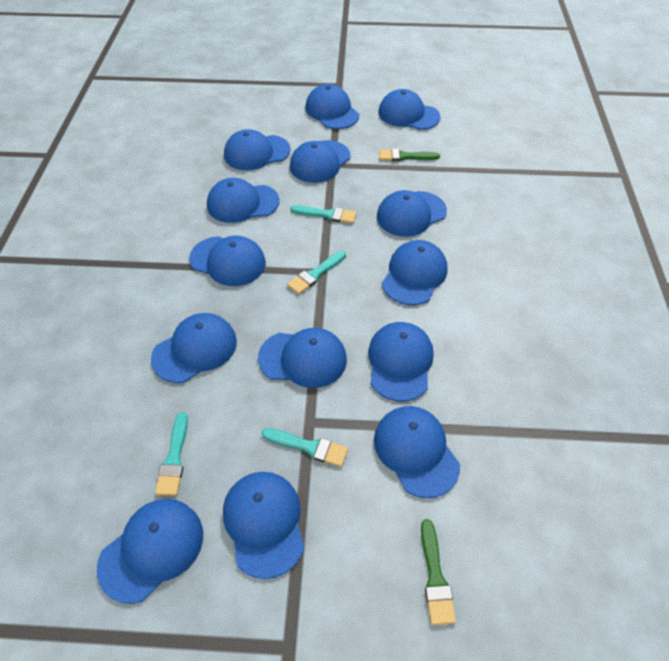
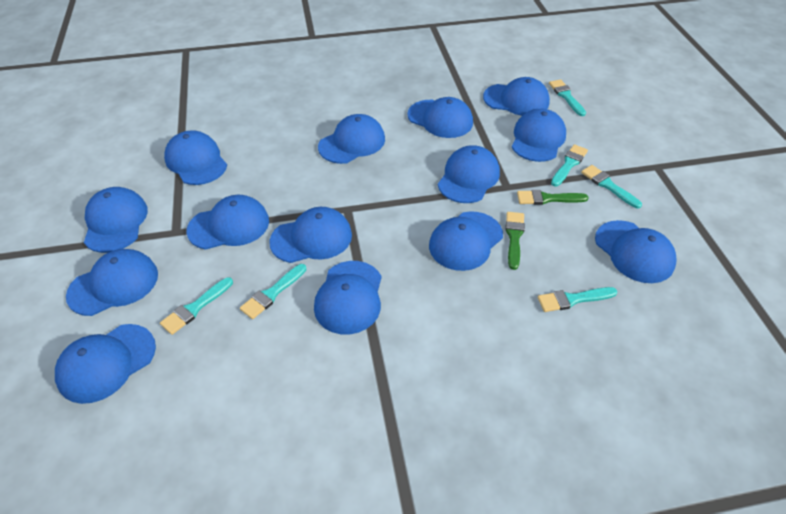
turquoise brush: 4 -> 6

